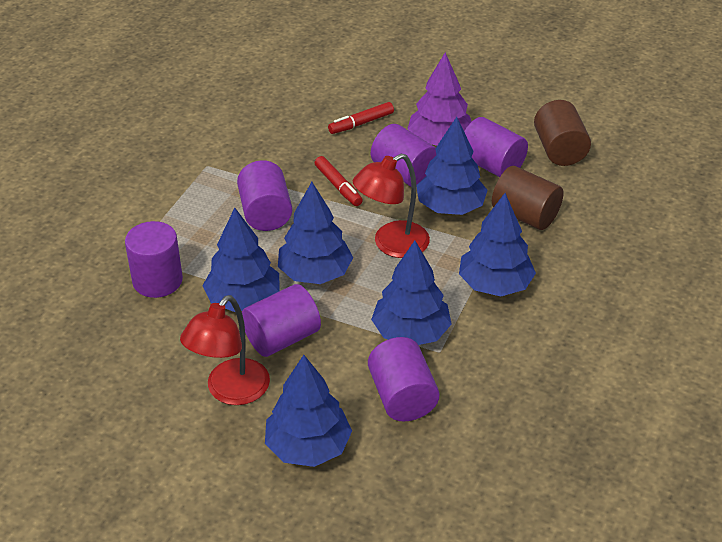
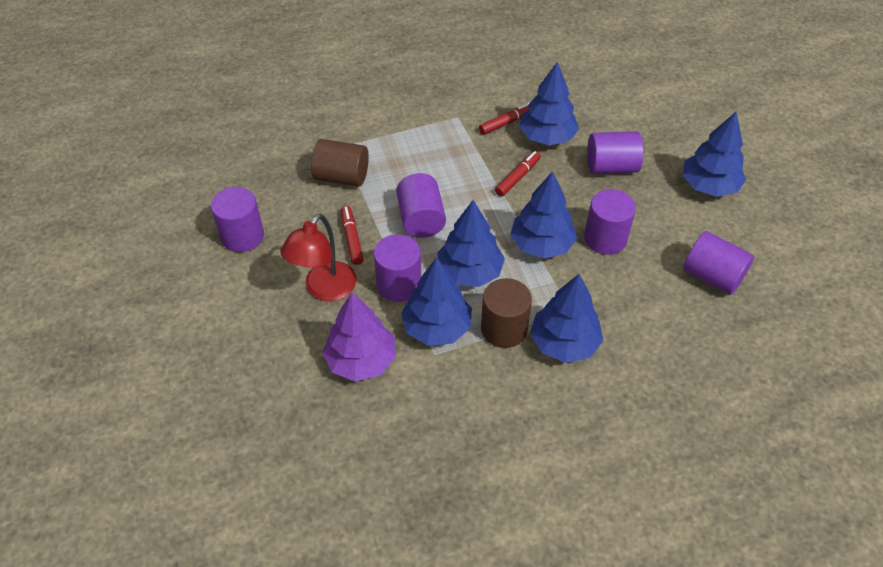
red lamp: 2 -> 1
red marker: 2 -> 3

